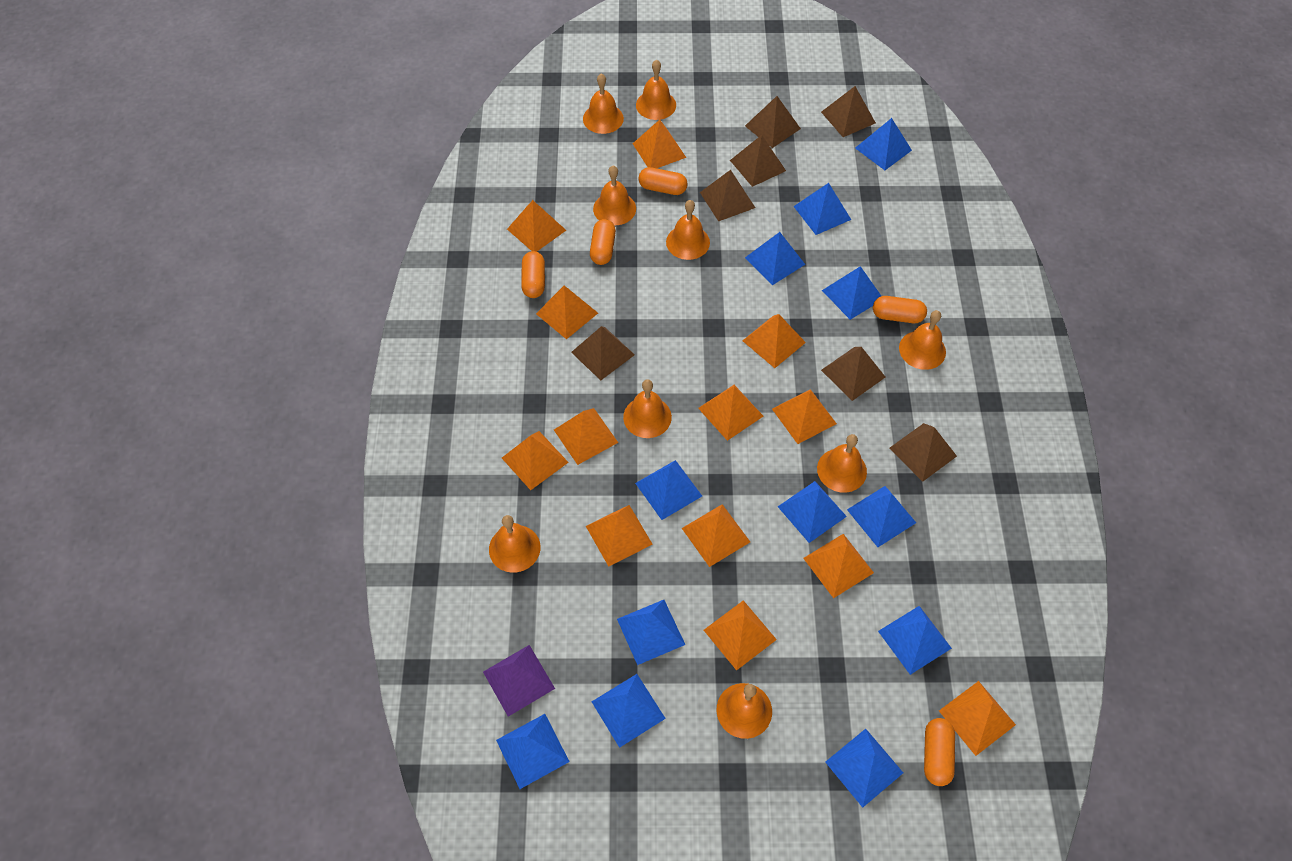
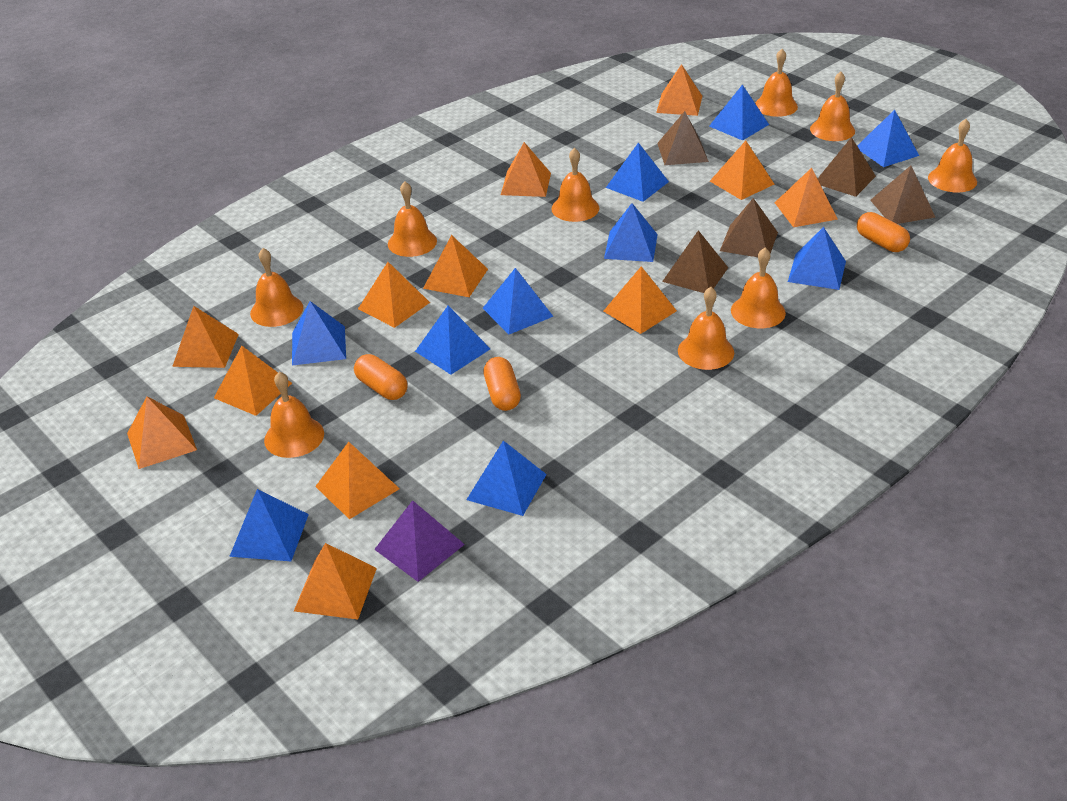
blue pyramid: 12 -> 10
brown pyramid: 7 -> 5
orange capsule: 5 -> 3
orange pyramid: 13 -> 12

